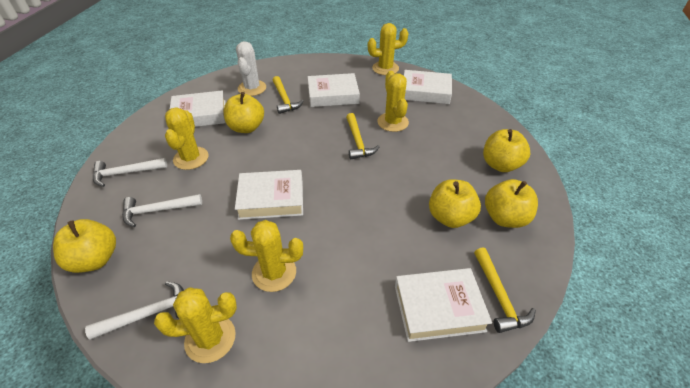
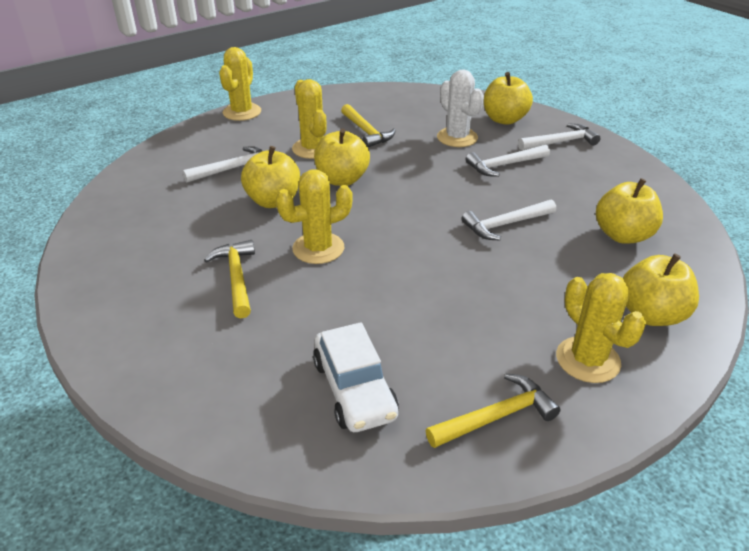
white book: 5 -> 0
white car: 0 -> 1
white hammer: 3 -> 4
yellow cactus: 5 -> 4

